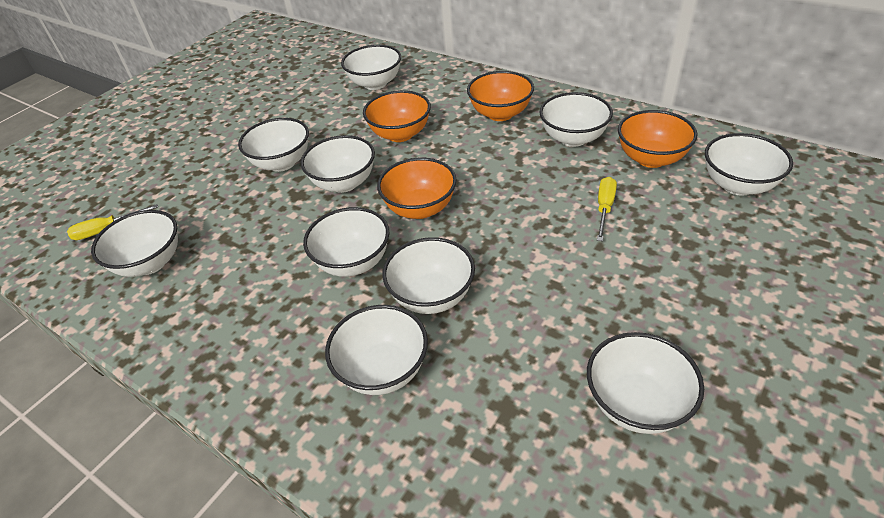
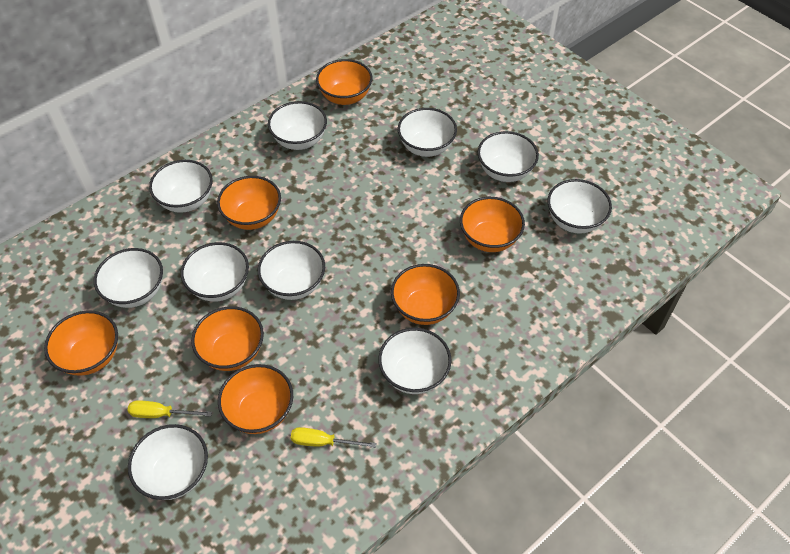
orange bowl: 4 -> 7

